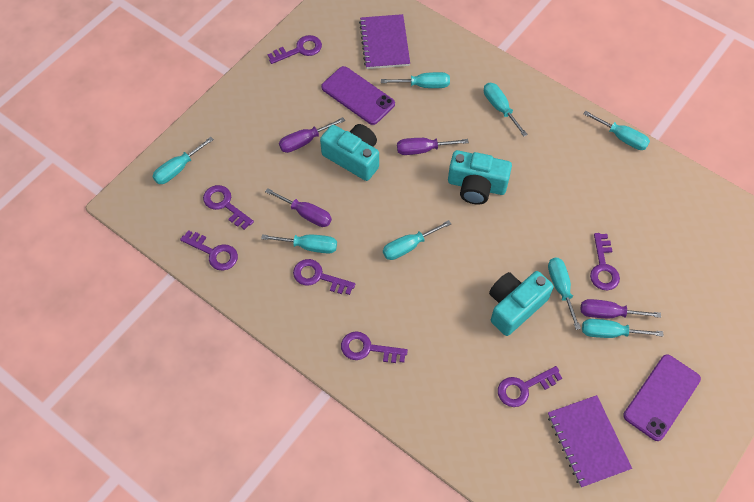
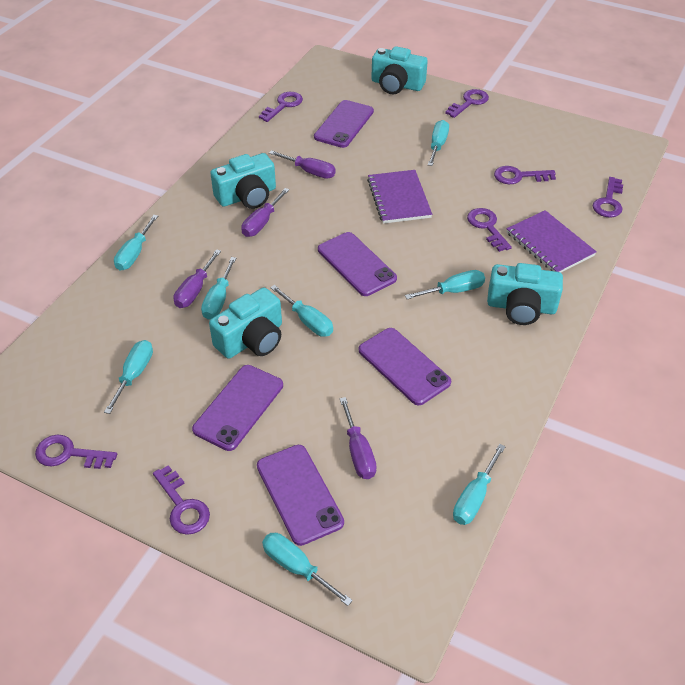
purple phone: 2 -> 5
turquoise camera: 3 -> 4

